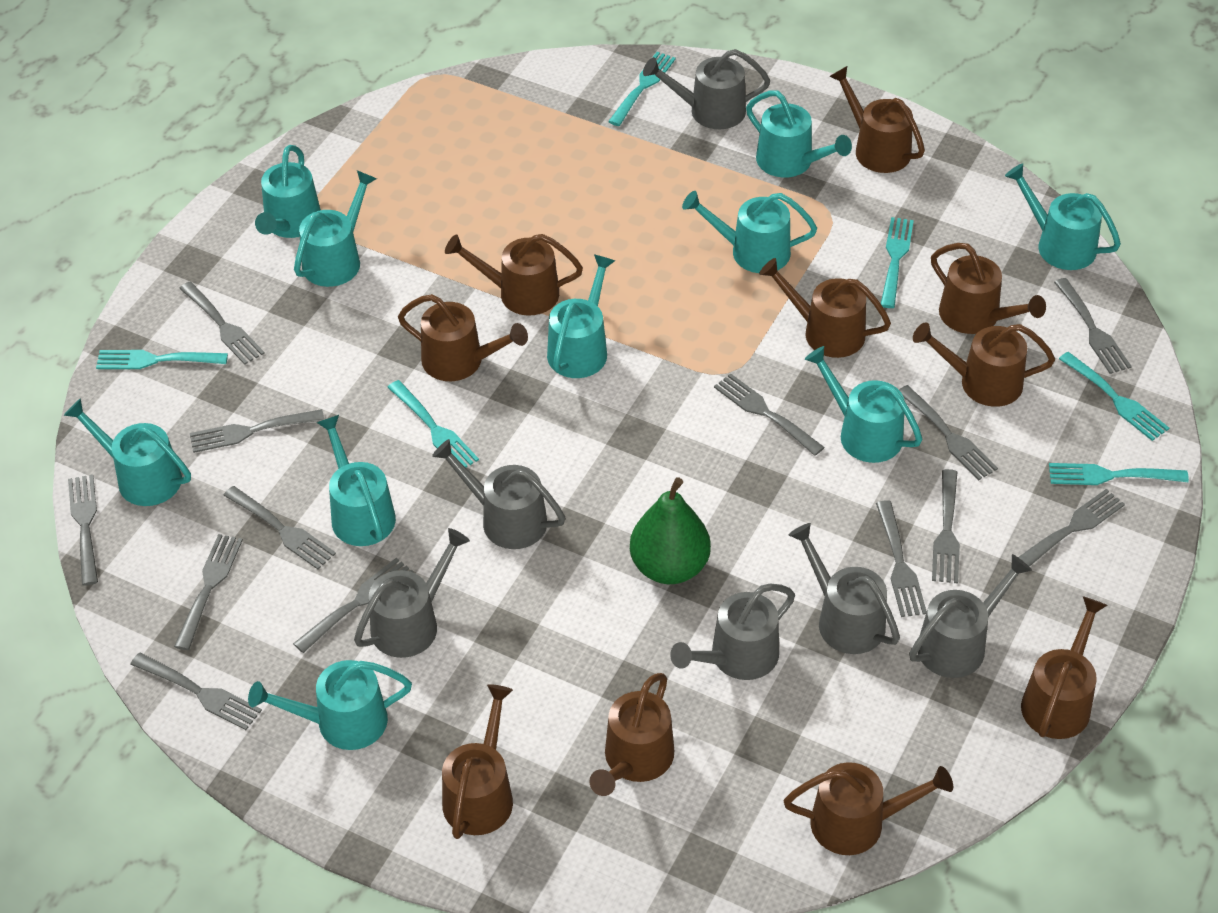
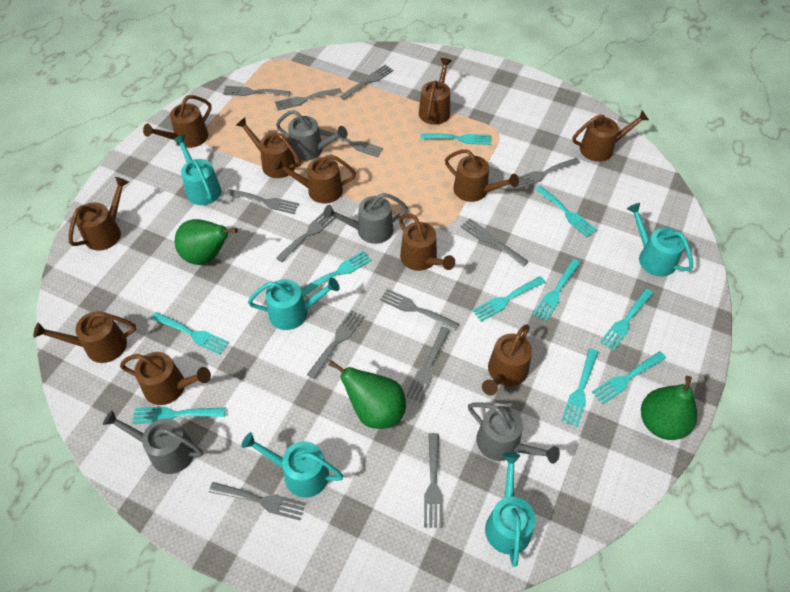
brown watering can: 10 -> 11
green pear: 1 -> 3
grey watering can: 6 -> 4
turquoise fork: 6 -> 10
turquoise watering can: 10 -> 5

